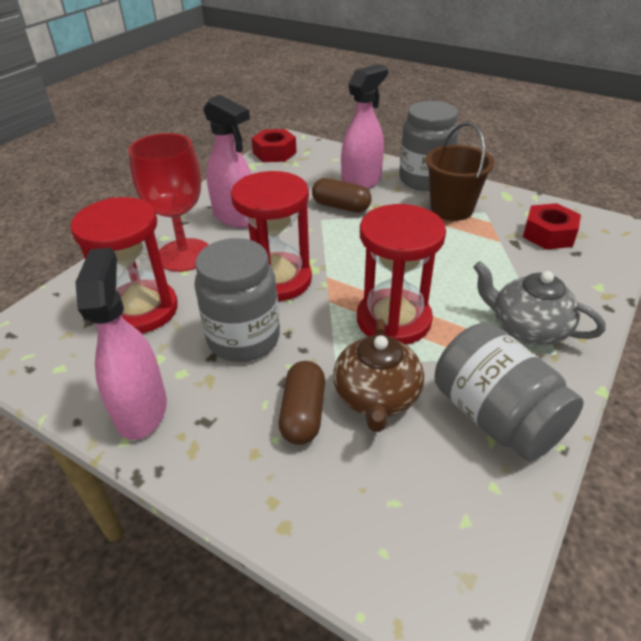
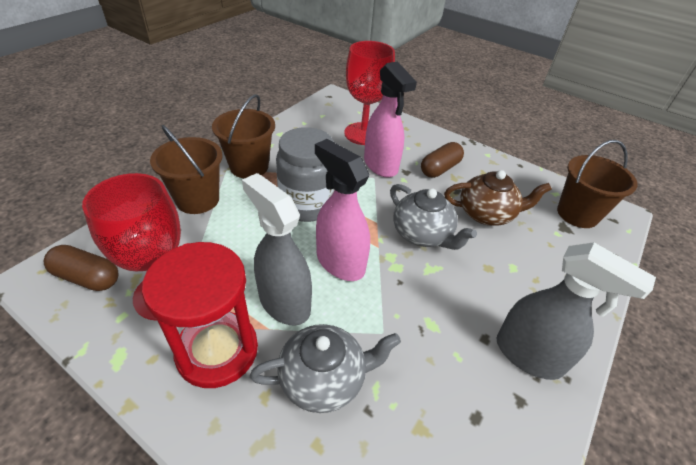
brown bucket: 1 -> 3
grey jar: 3 -> 1
grey spray bottle: 0 -> 2
grey teapot: 1 -> 2
pink spray bottle: 3 -> 2
red goblet: 1 -> 2
red hourglass: 3 -> 1
red nut: 2 -> 0

